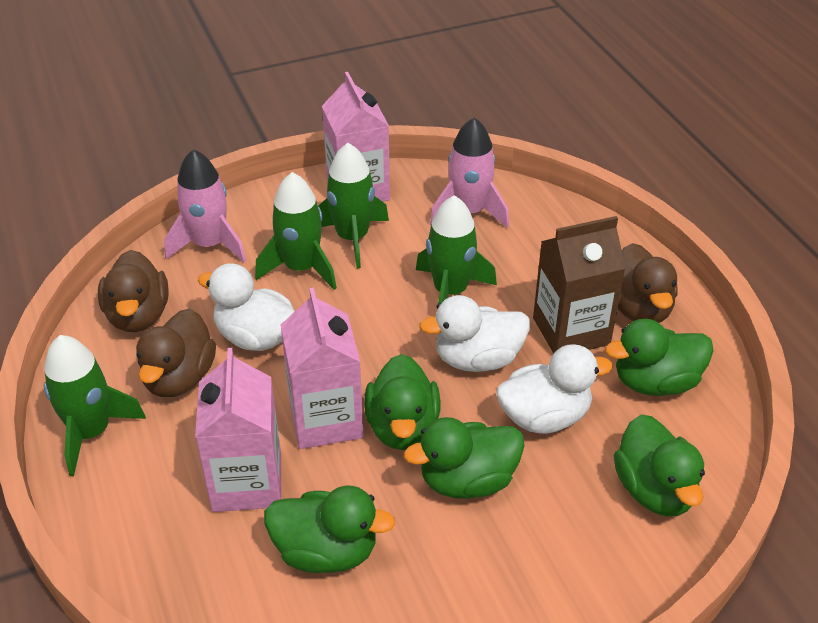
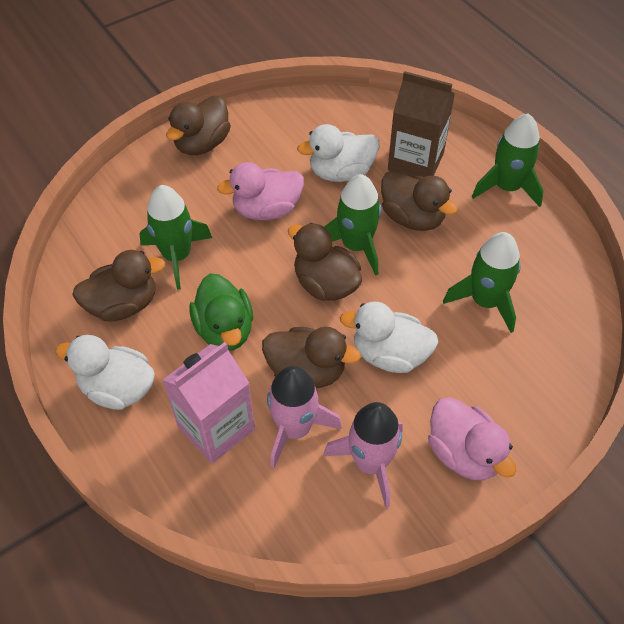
brown duck: 3 -> 5
green duck: 5 -> 1
pink carton: 3 -> 1
pink duck: 0 -> 2

